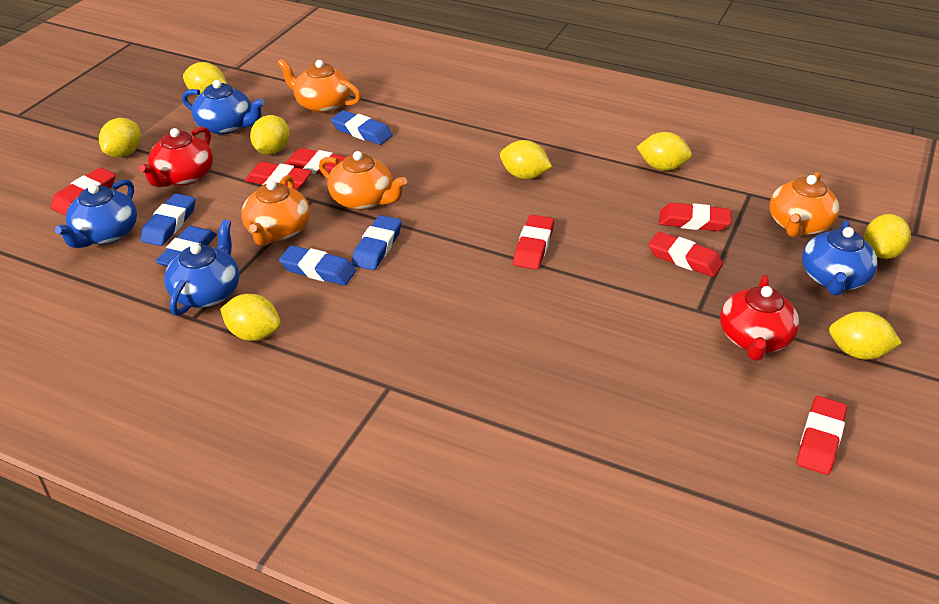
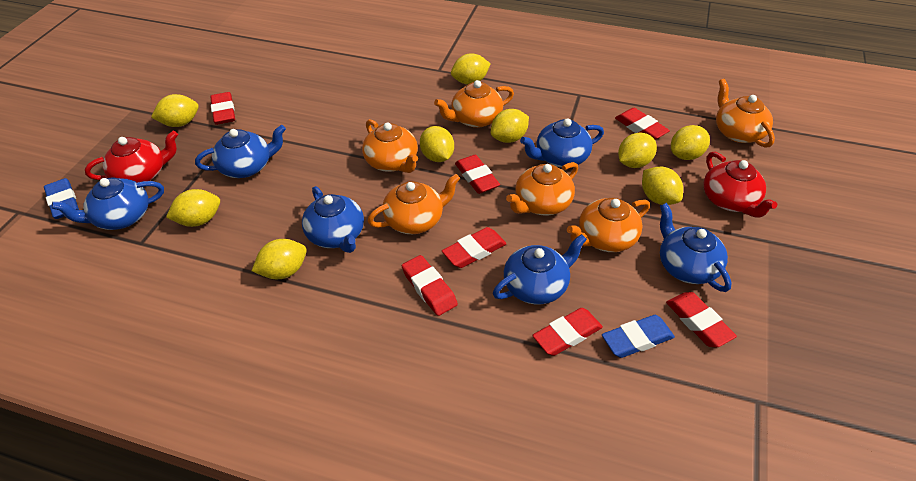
blue eraser: 5 -> 2
blue teapot: 4 -> 6
orange teapot: 4 -> 6
yellow lemon: 8 -> 9

